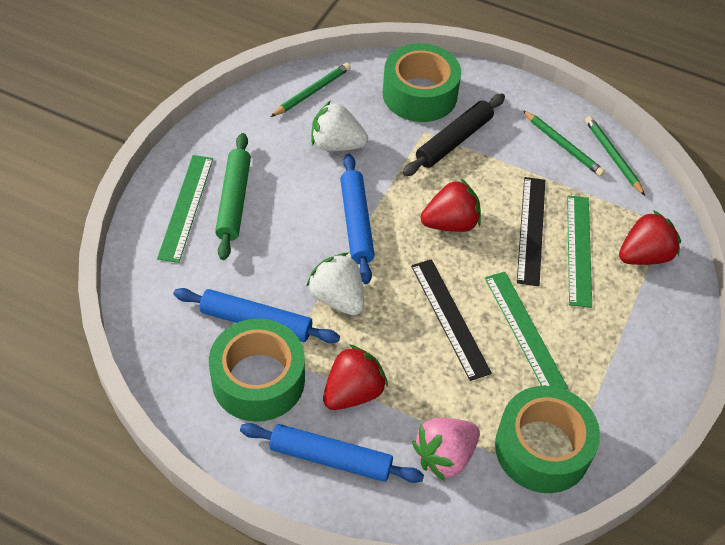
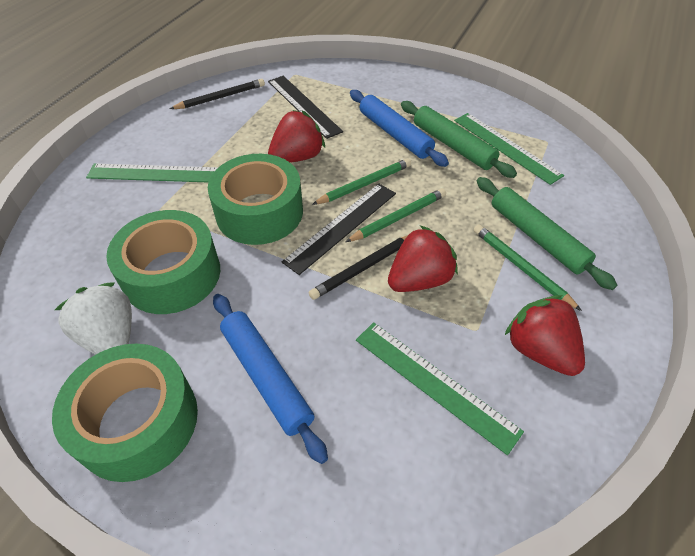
black pencil: 0 -> 2
black rolling pin: 1 -> 0
blue rolling pin: 3 -> 2
green rolling pin: 1 -> 2
pink strawberry: 1 -> 0
white strawberry: 2 -> 1

